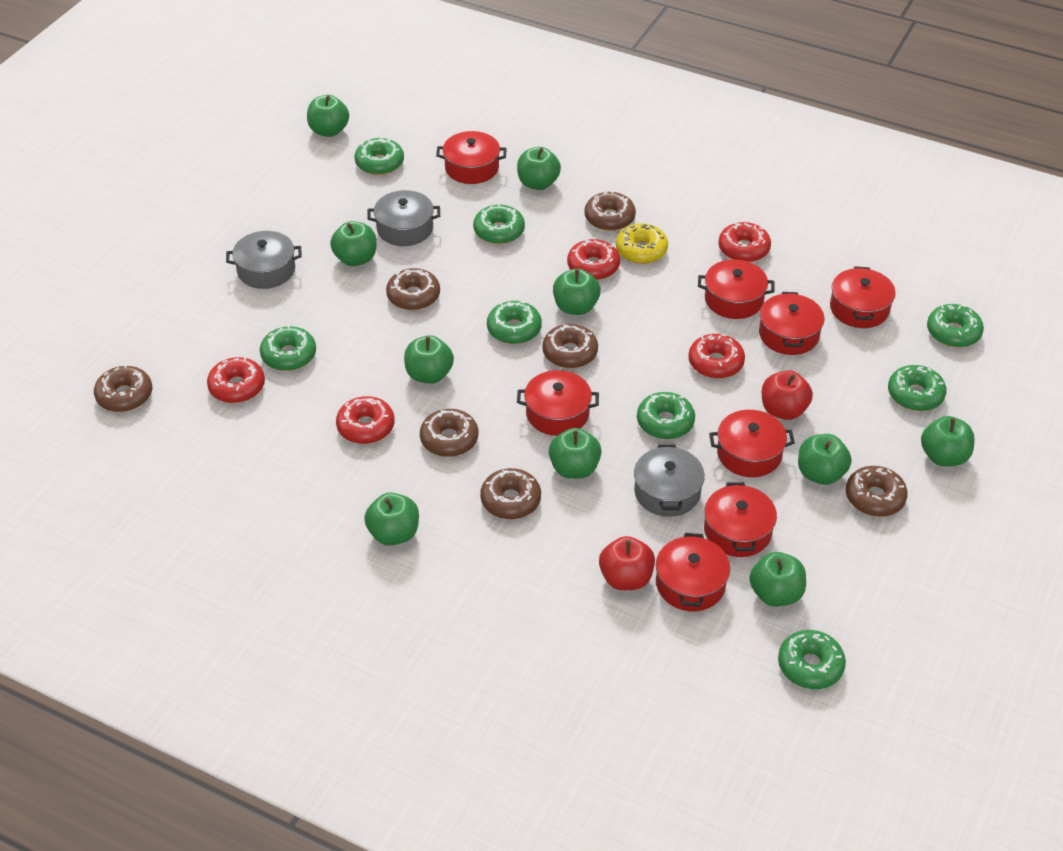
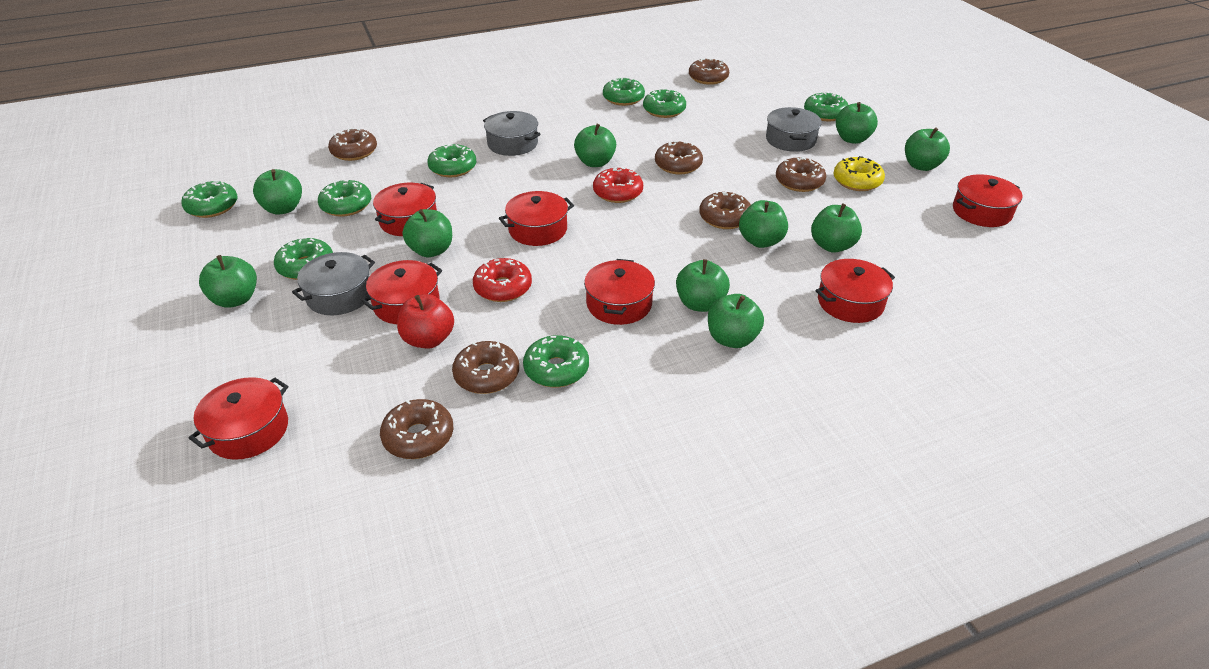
red apple: 2 -> 1
red donut: 5 -> 2
red pot: 8 -> 7

